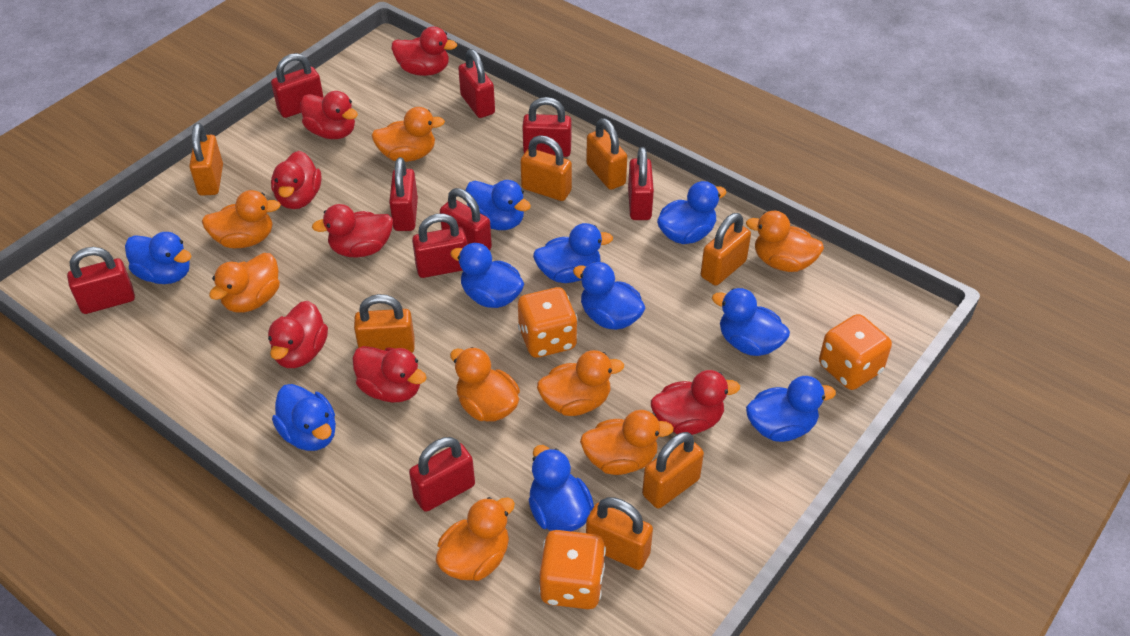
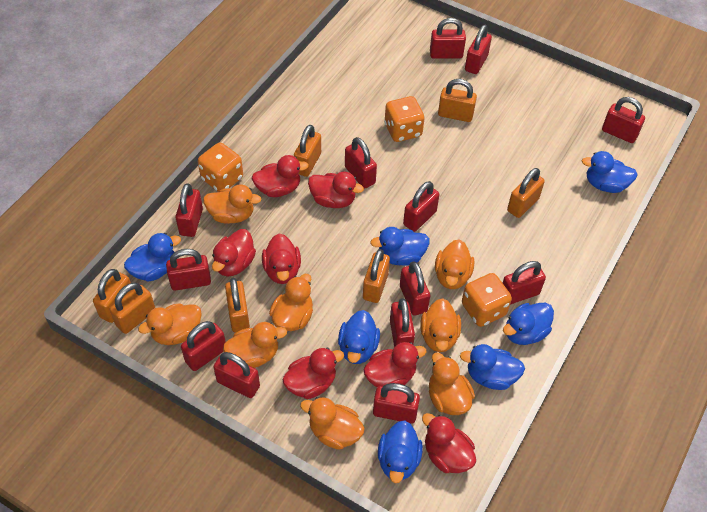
blue duck: 10 -> 7
red padlock: 9 -> 13

